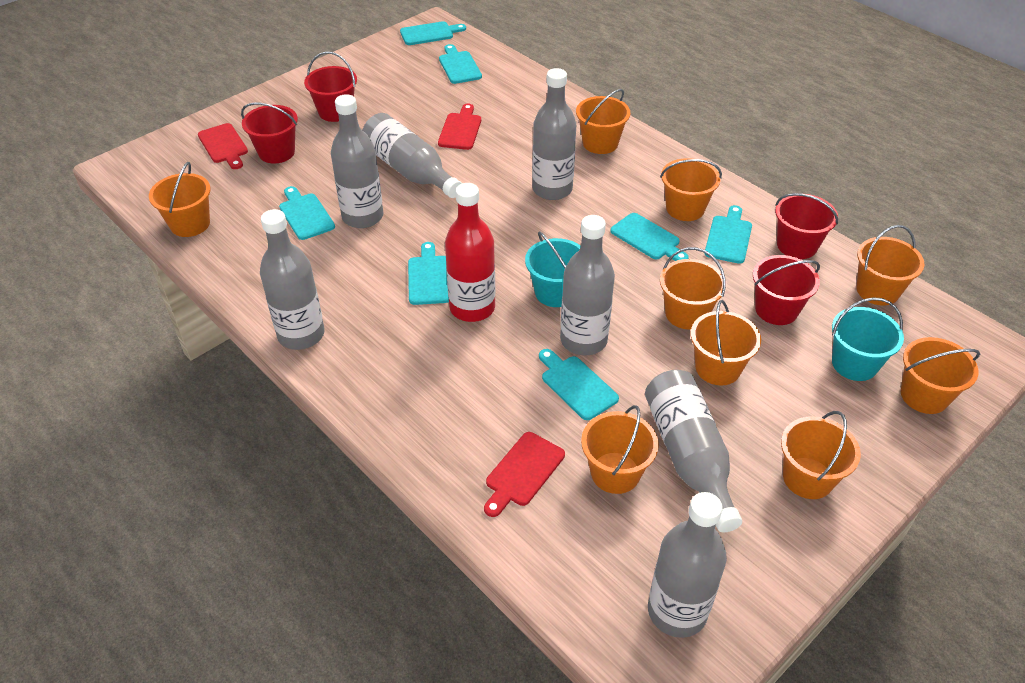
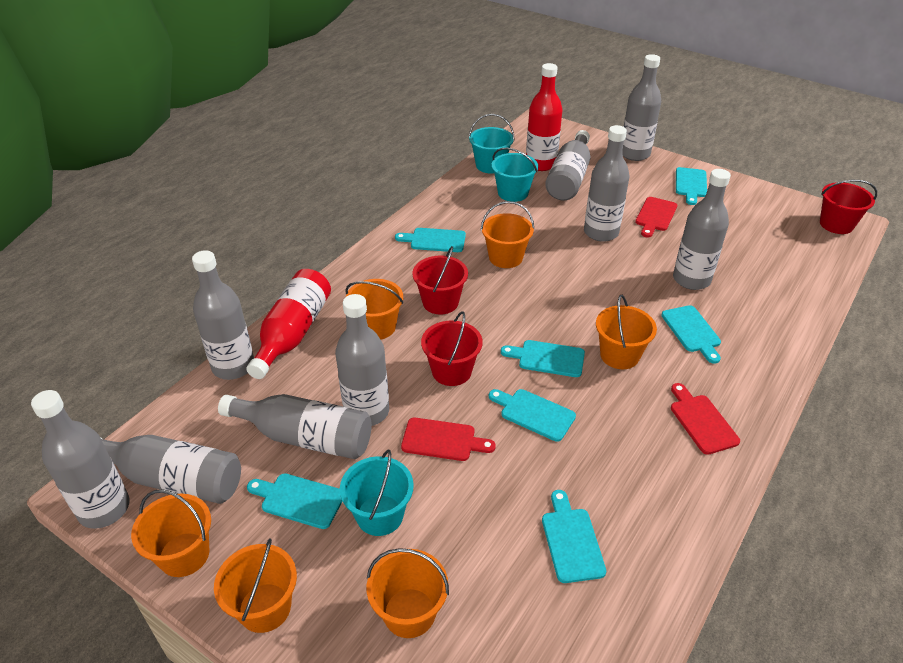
grey bottle: 7 -> 9
orange bucket: 9 -> 6
red bottle: 1 -> 2
red bucket: 4 -> 3
turquoise bucket: 2 -> 3

